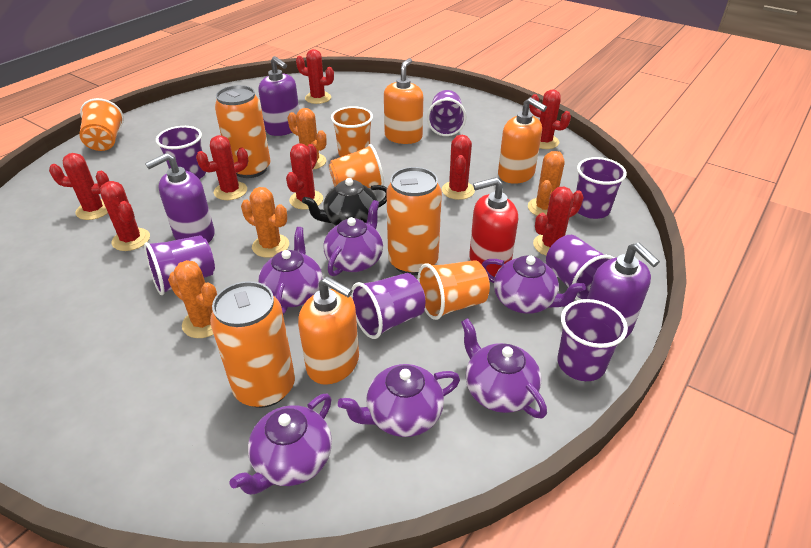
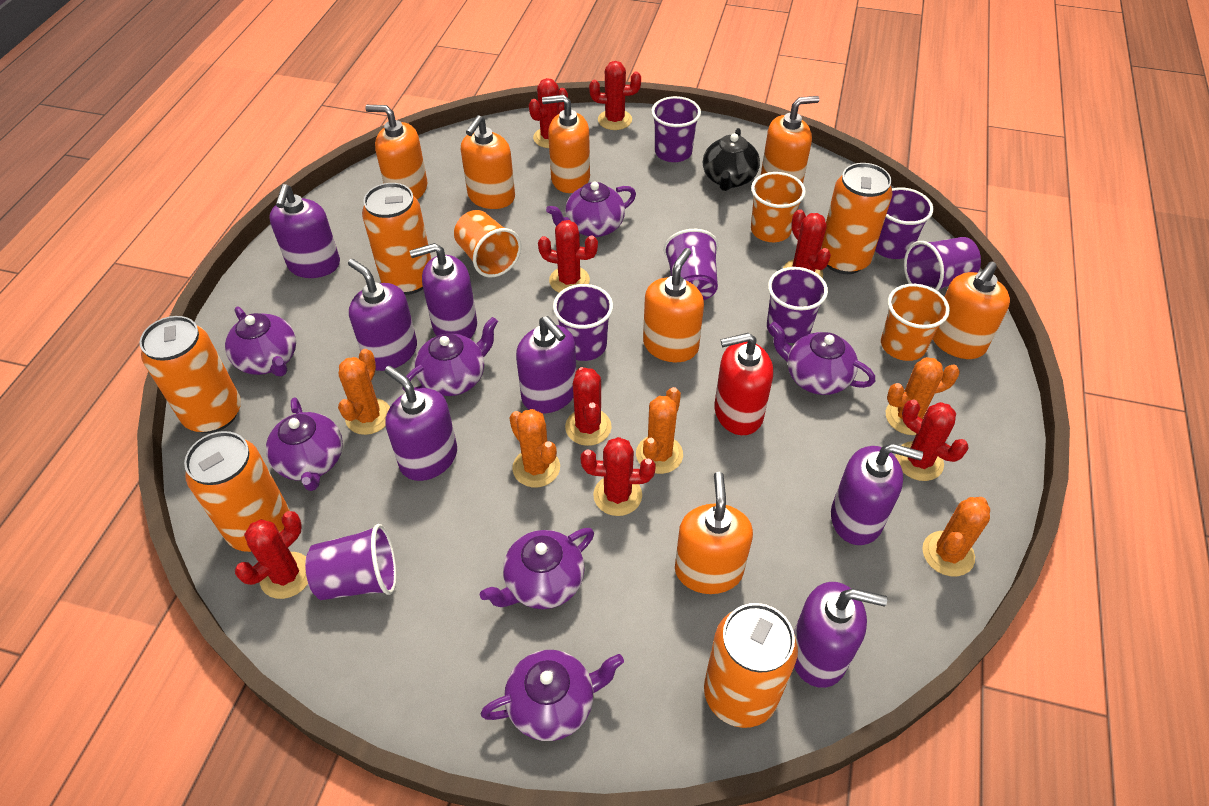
orange cactus: 4 -> 5
orange can: 3 -> 5
orange cup: 4 -> 3
orange soap dispenser: 3 -> 7
purple soap dispenser: 3 -> 7
purple teapot: 6 -> 7

